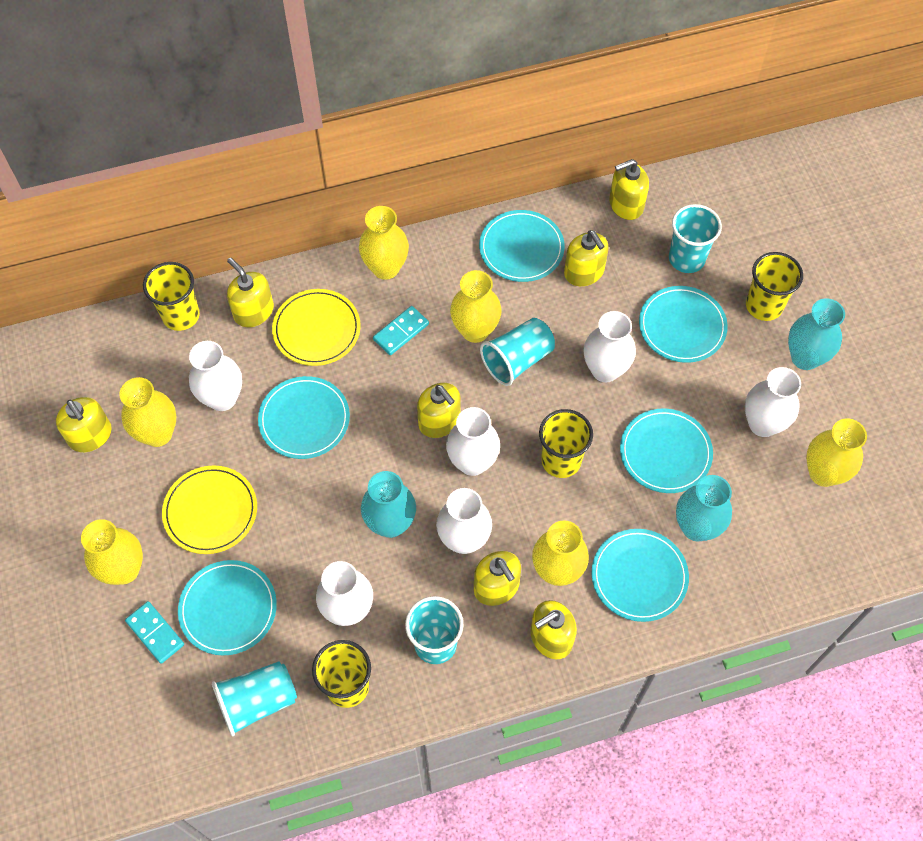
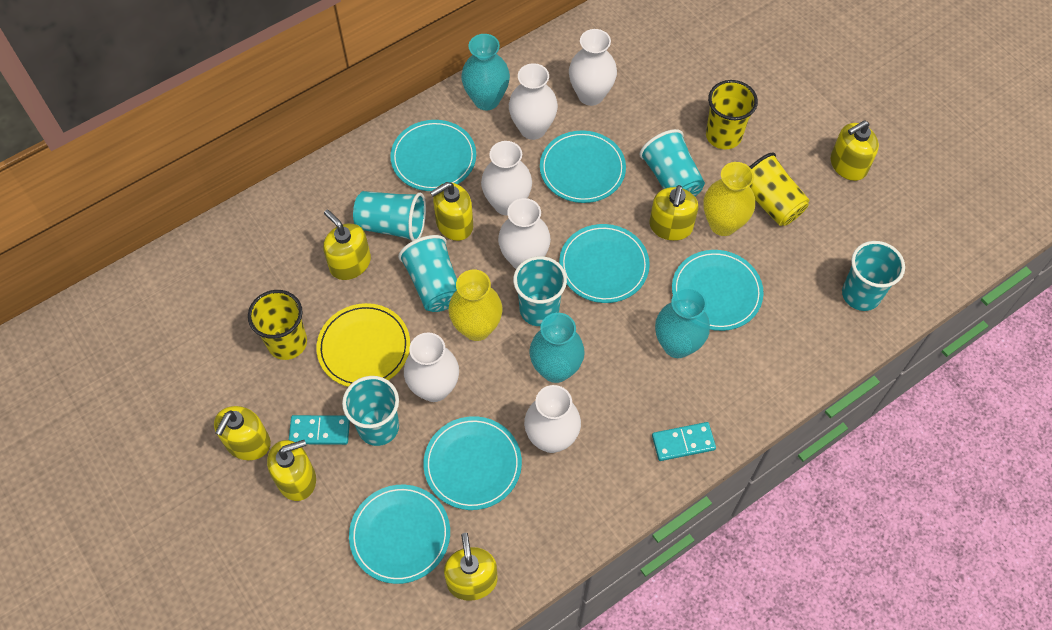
turquoise cup: 4 -> 6
yellow cup: 4 -> 3
yellow plate: 2 -> 1
yellow vase: 6 -> 2

